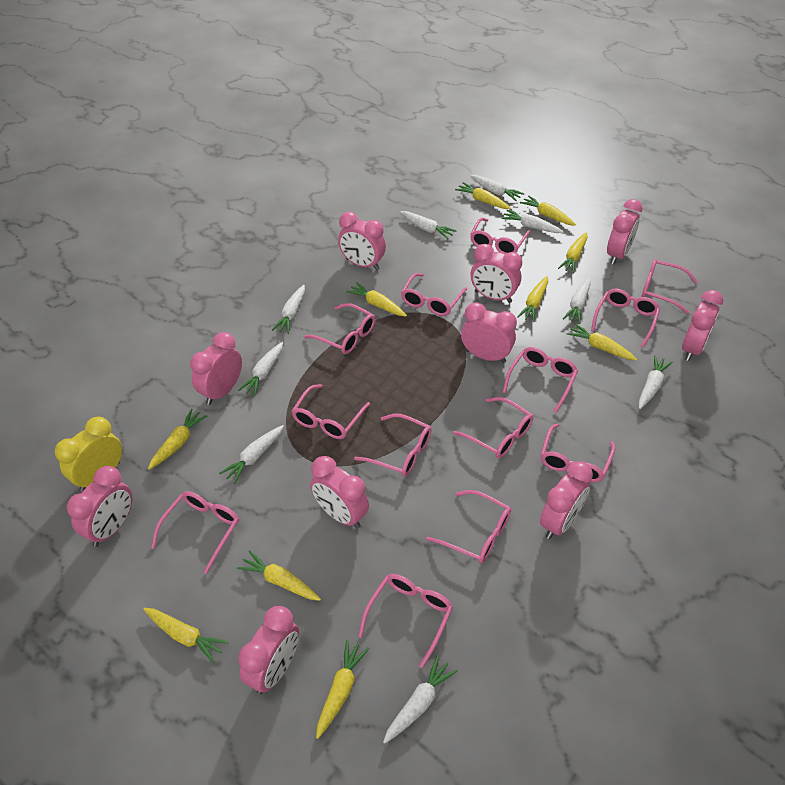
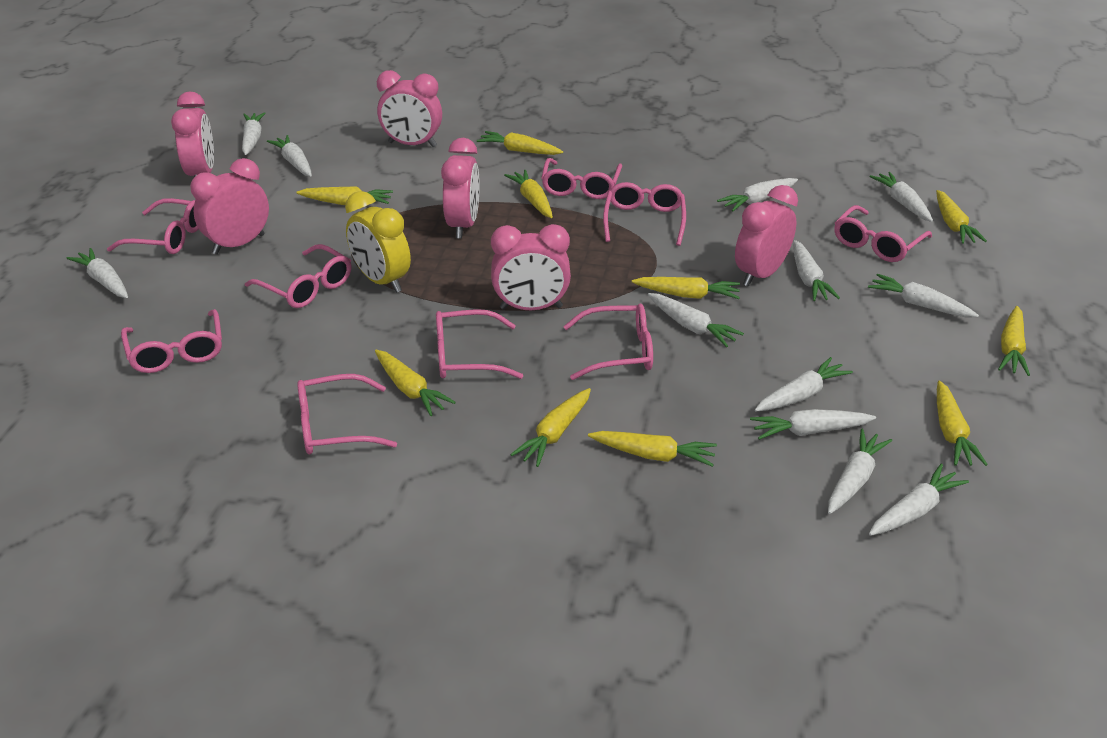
pink clock: 10 -> 6
pink glasses: 13 -> 9
white carrot: 9 -> 12

